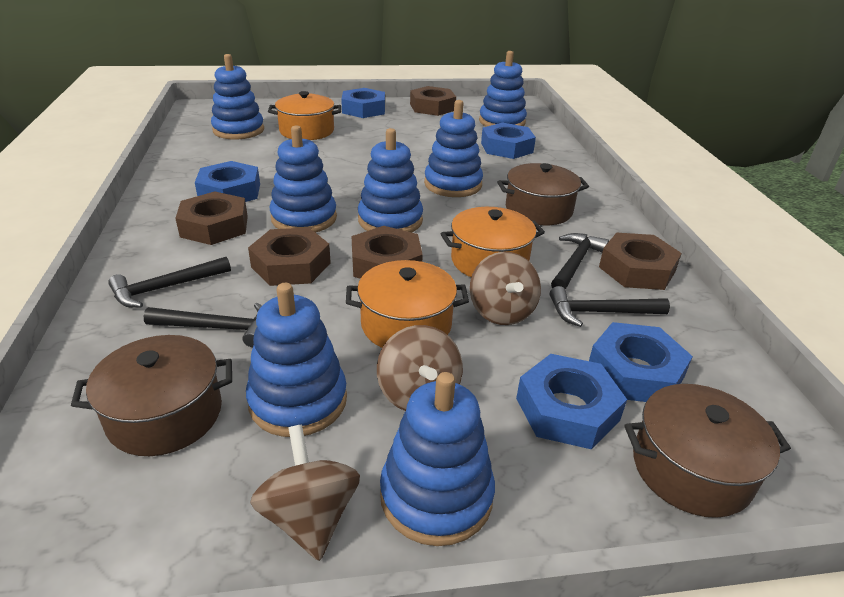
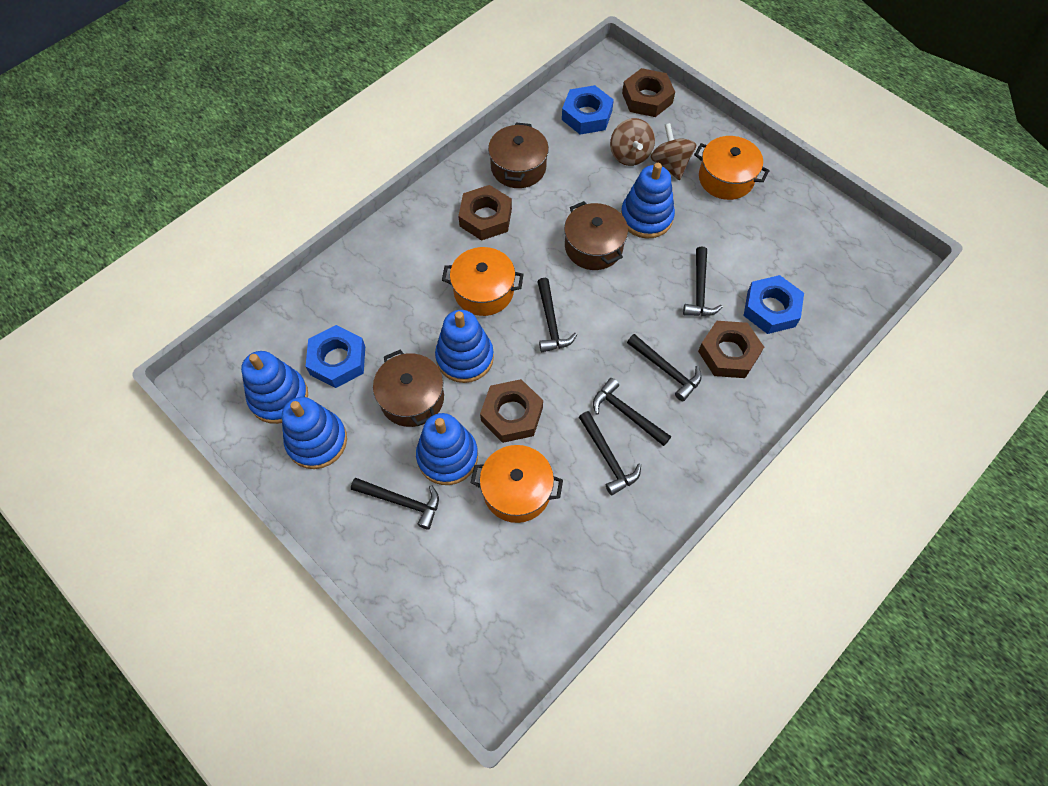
black hammer: 4 -> 6
blue nut: 5 -> 3
blue stacking toy: 7 -> 5
brown nut: 5 -> 4
brown spinning top: 3 -> 2

